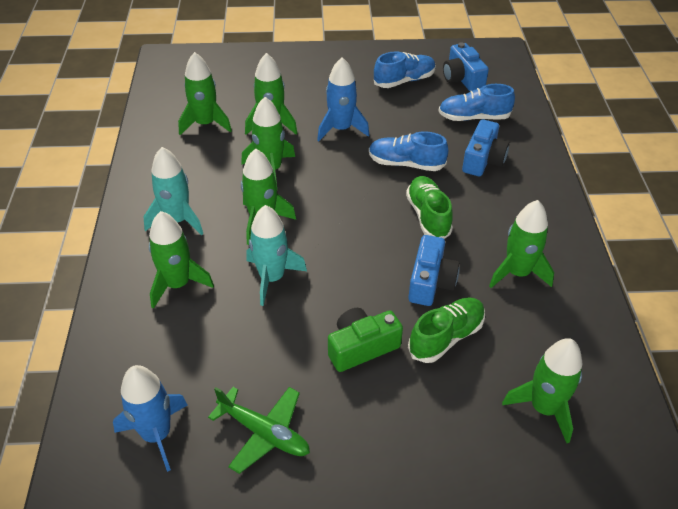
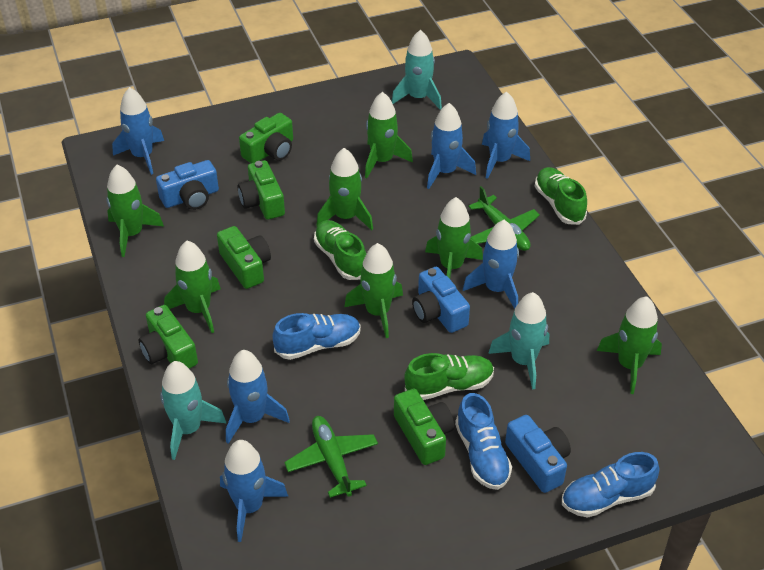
blue rocket: 2 -> 6
green camera: 1 -> 5
green plane: 1 -> 2
green shoe: 2 -> 3
turquoise rocket: 2 -> 3

